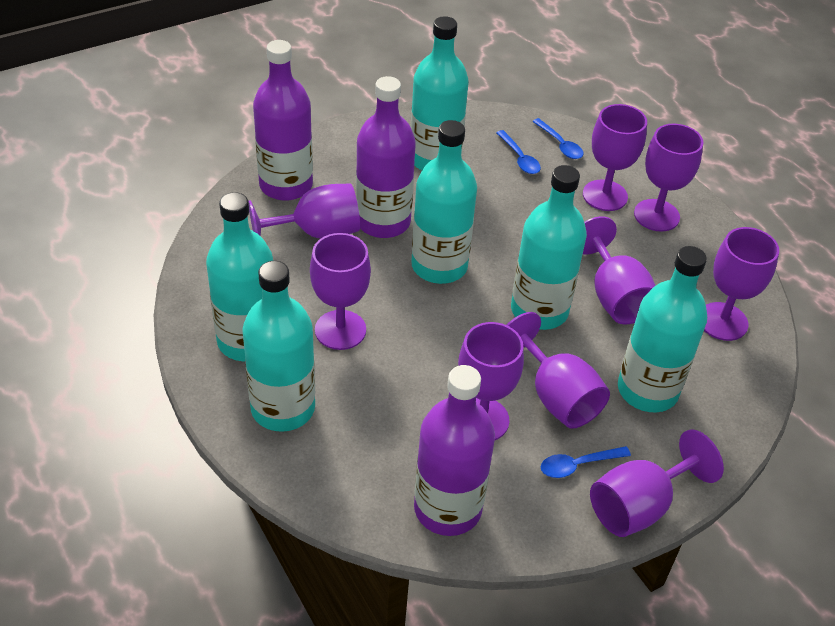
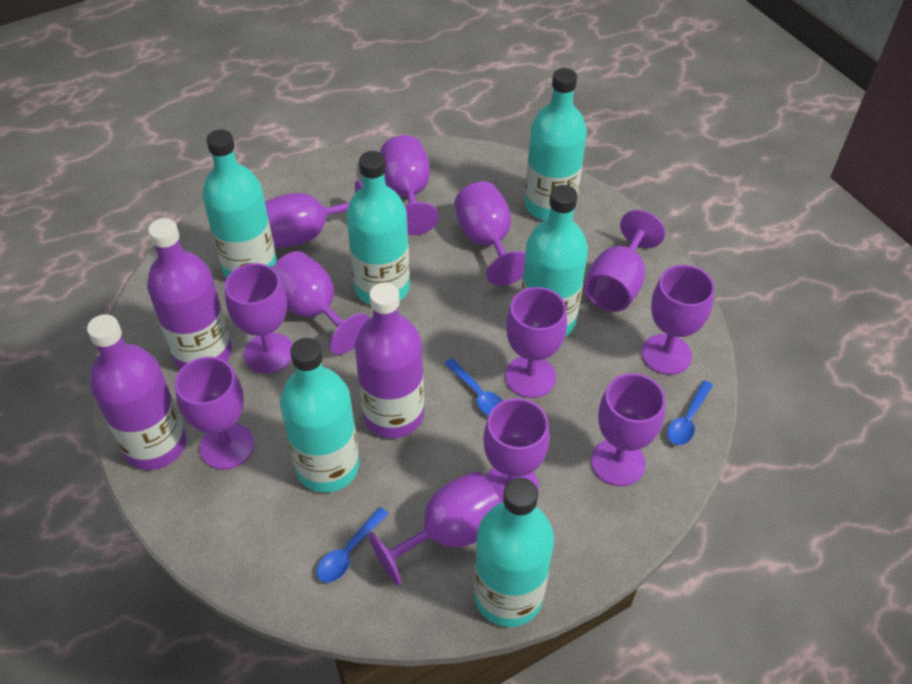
purple goblet: 9 -> 12

